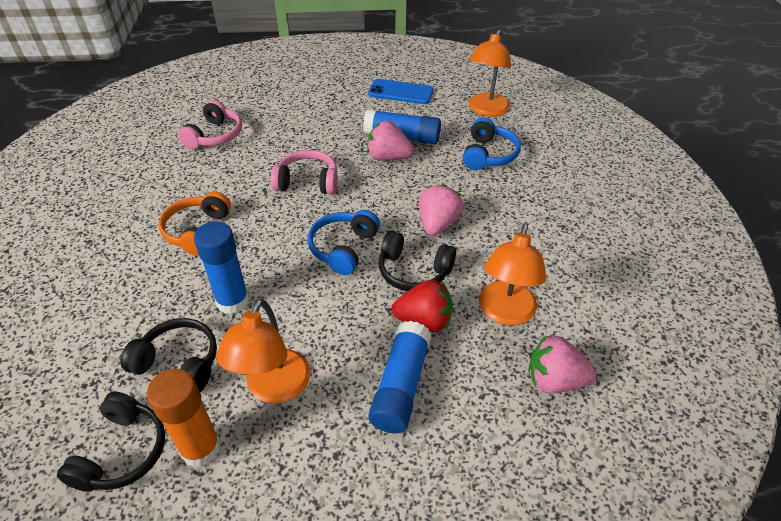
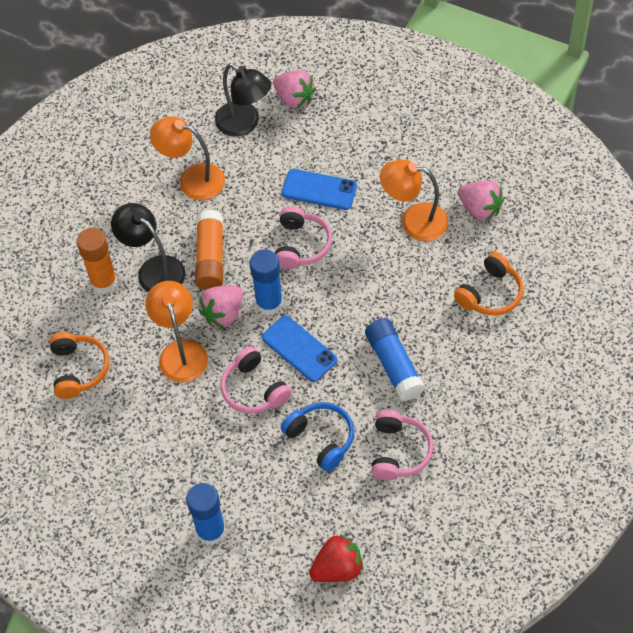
black headphones: 3 -> 0
black lamp: 0 -> 2
blue headphones: 2 -> 1
blue phone: 1 -> 2
orange glue stick: 1 -> 2
orange headphones: 1 -> 2
pink headphones: 2 -> 3

